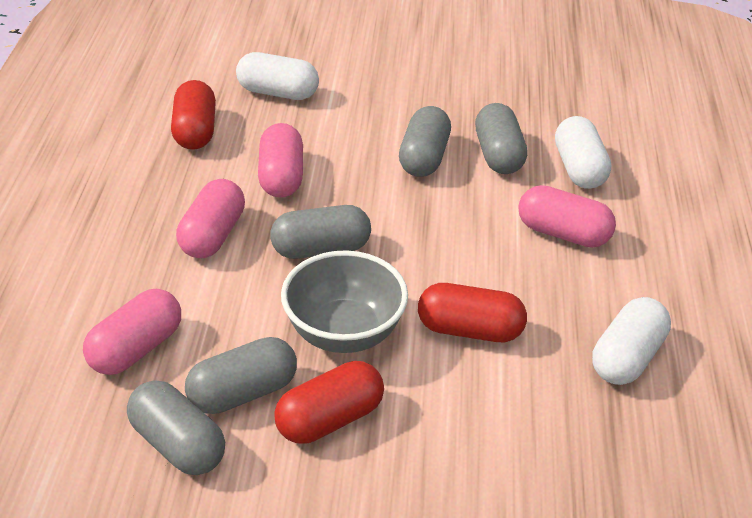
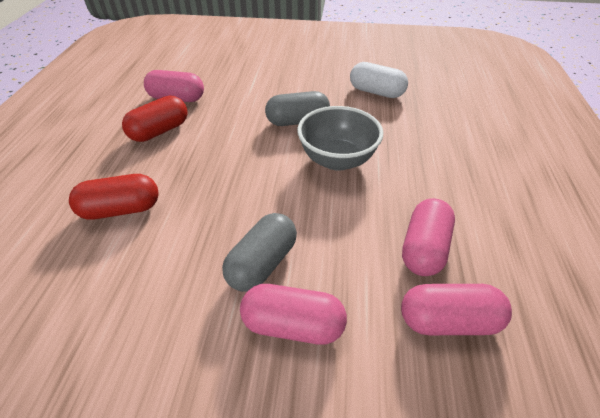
grey capsule: 5 -> 2
red capsule: 3 -> 2
white capsule: 3 -> 1

